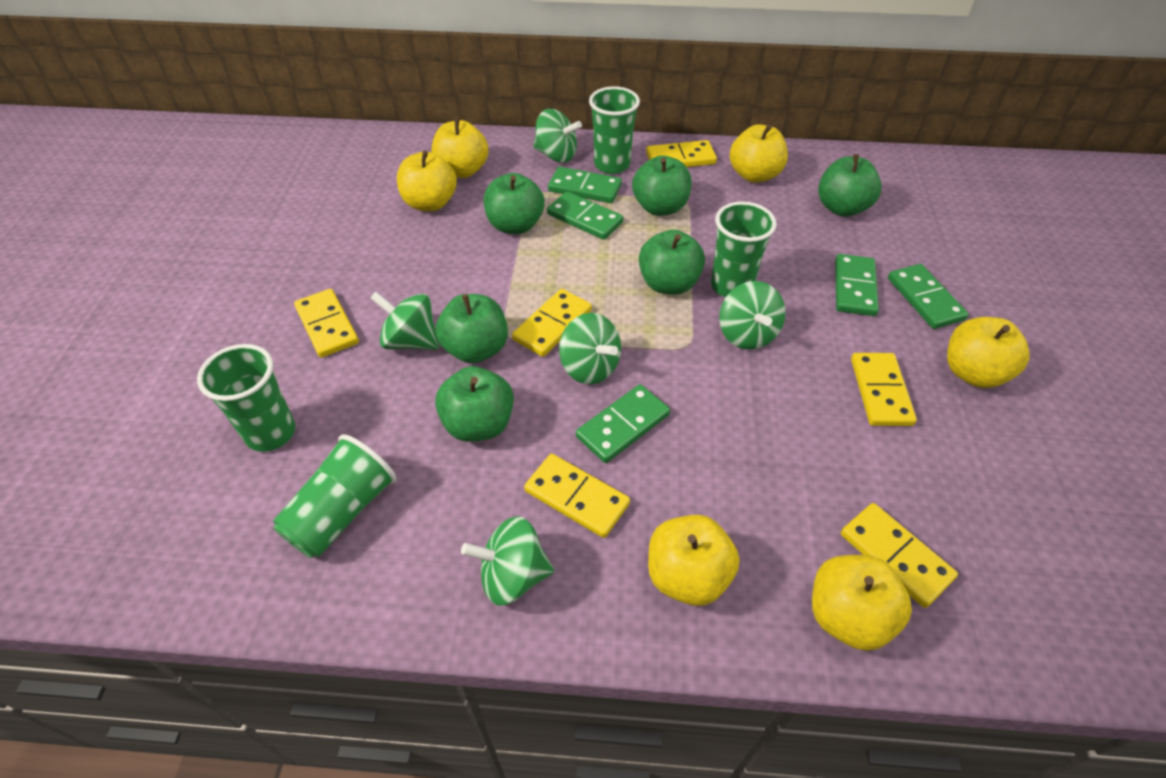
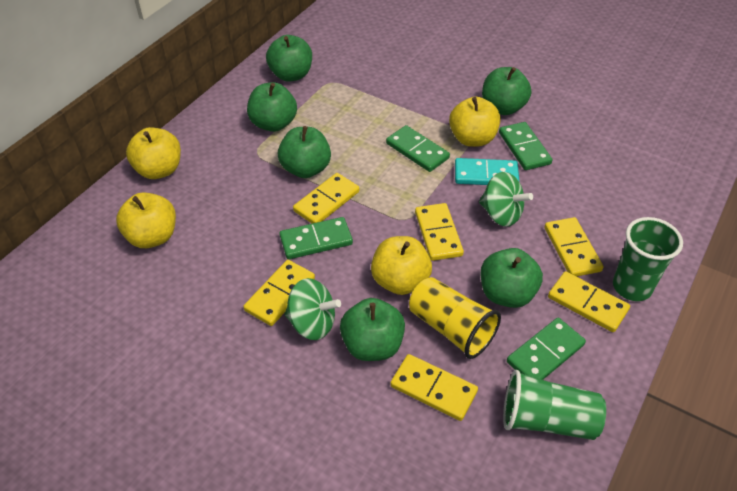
green cup: 4 -> 2
green domino: 5 -> 4
green spinning top: 5 -> 2
turquoise domino: 0 -> 1
yellow apple: 6 -> 4
yellow cup: 0 -> 1

